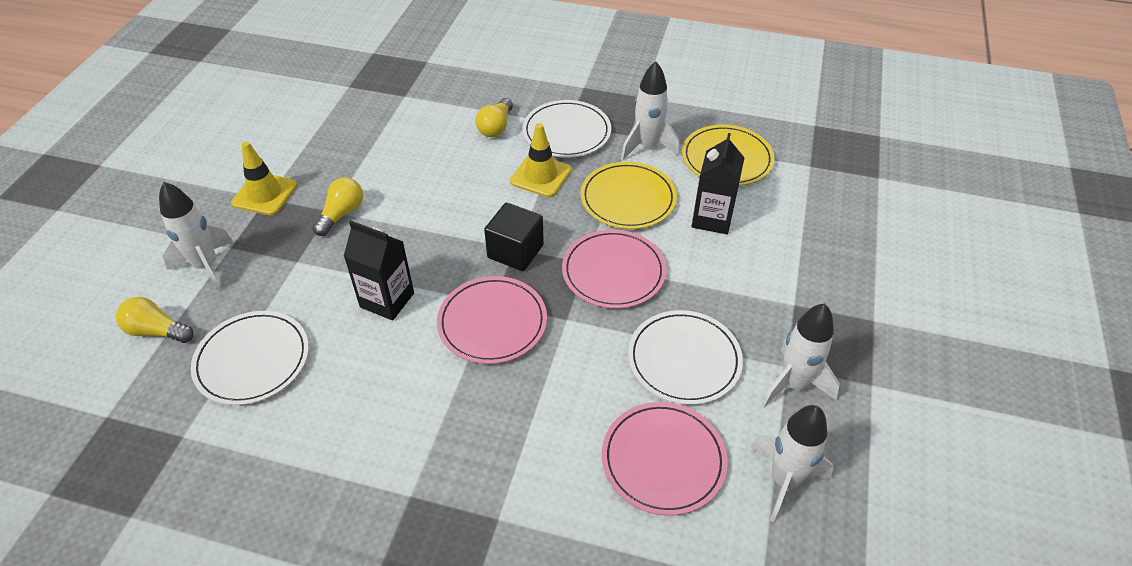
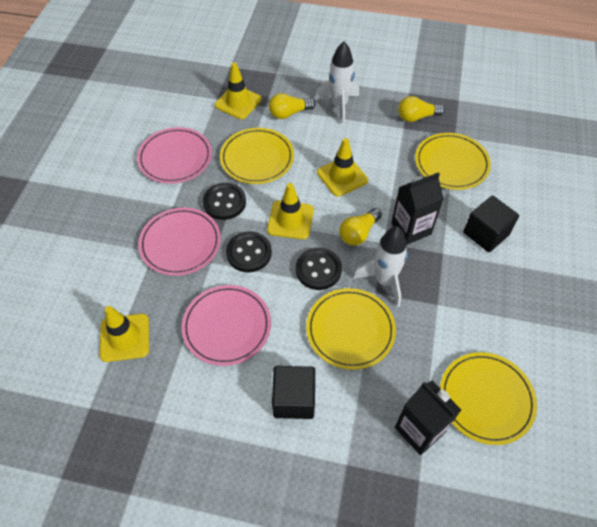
black button: 0 -> 3
black cube: 1 -> 2
white plate: 3 -> 0
white rocket: 4 -> 2
yellow plate: 2 -> 4
yellow traffic cone: 2 -> 4

